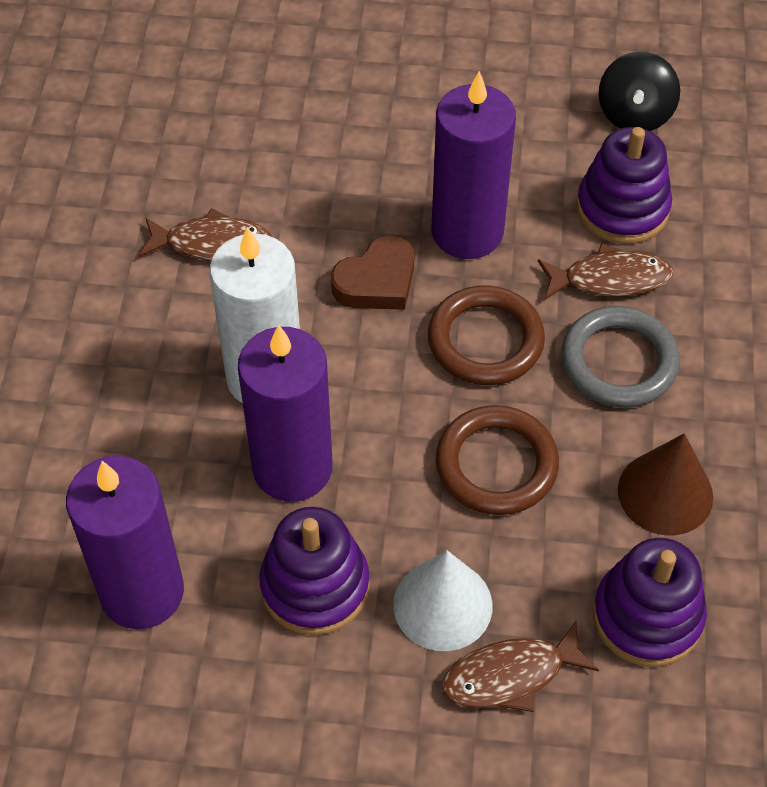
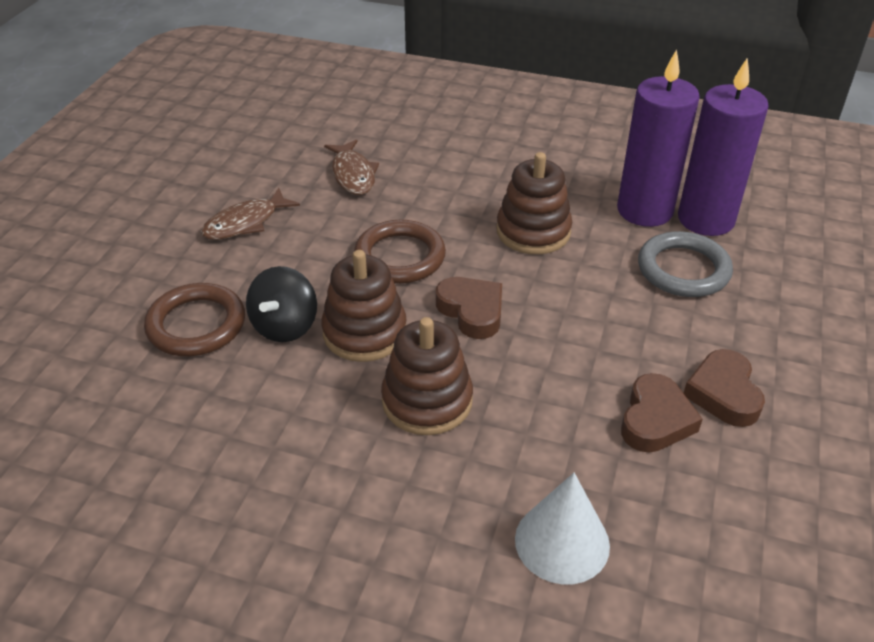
brown cone: 1 -> 0
brown fish: 3 -> 2
brown heart: 1 -> 3
brown stacking toy: 0 -> 3
purple candle: 3 -> 2
purple stacking toy: 3 -> 0
white candle: 1 -> 0

